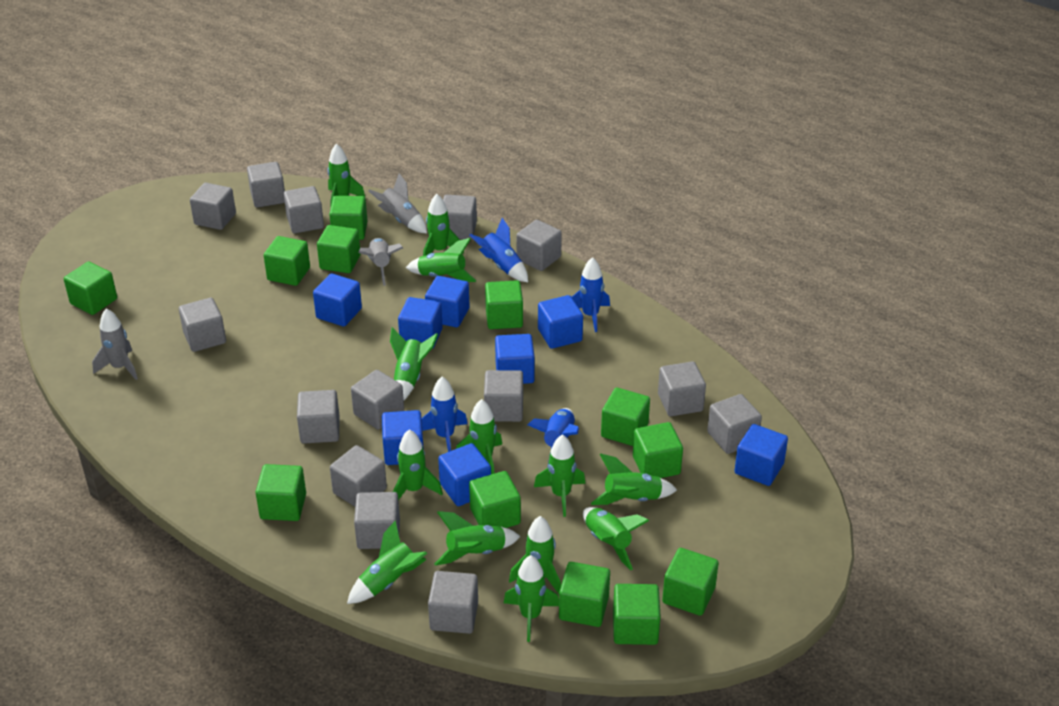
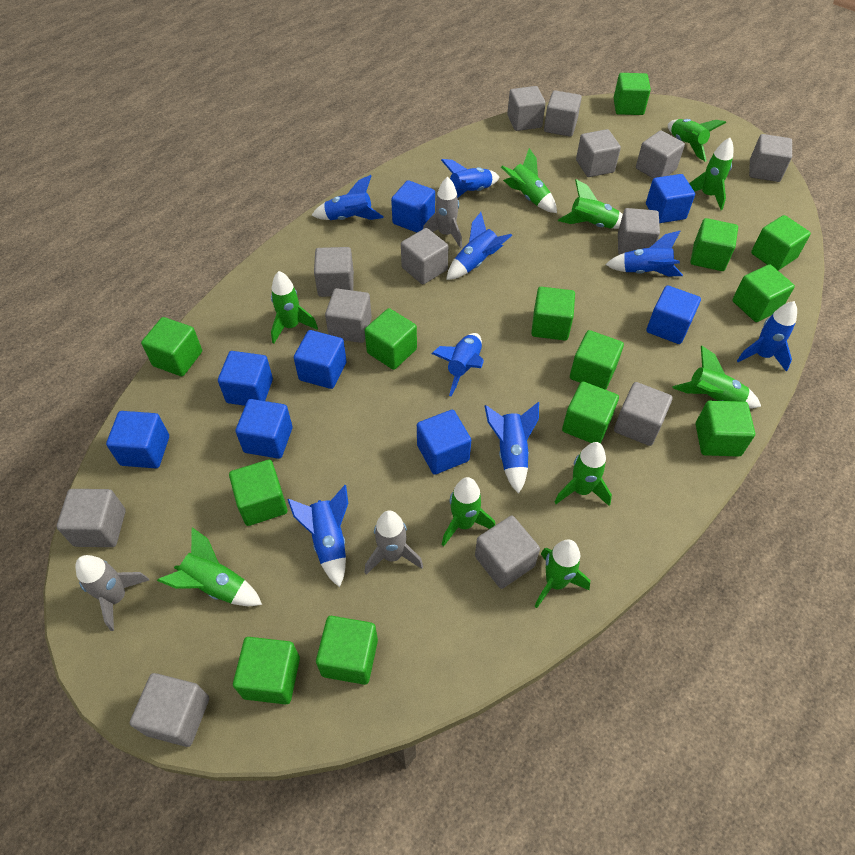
blue rocket: 4 -> 8
green cube: 12 -> 13
green rocket: 13 -> 10
grey cube: 14 -> 13

